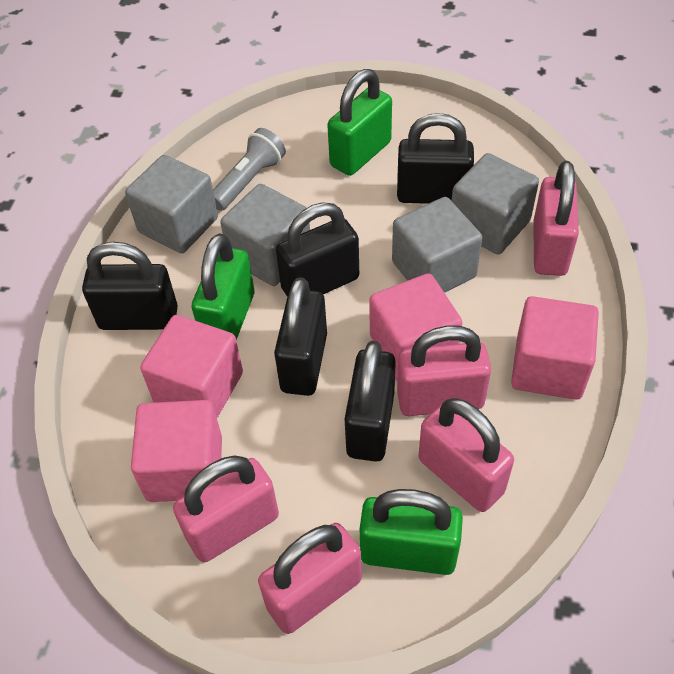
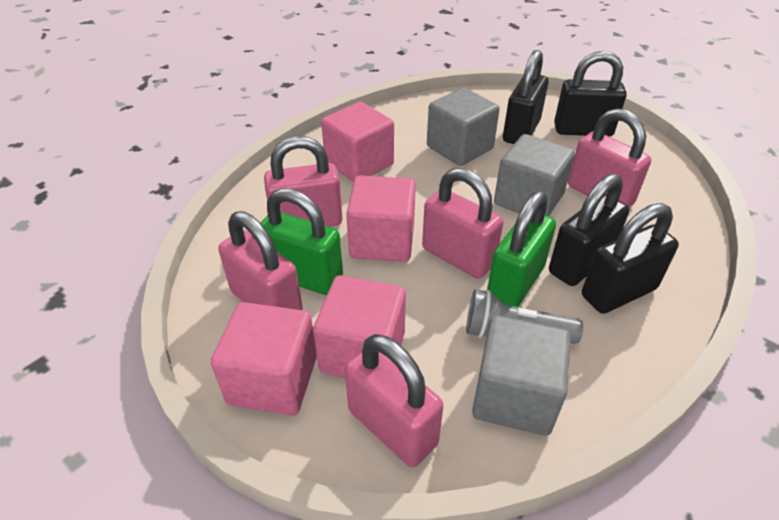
black padlock: 5 -> 4
green padlock: 3 -> 2
grey cube: 4 -> 3

